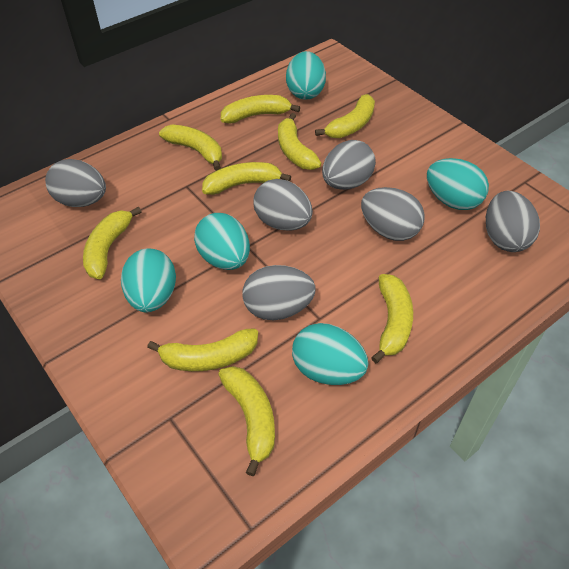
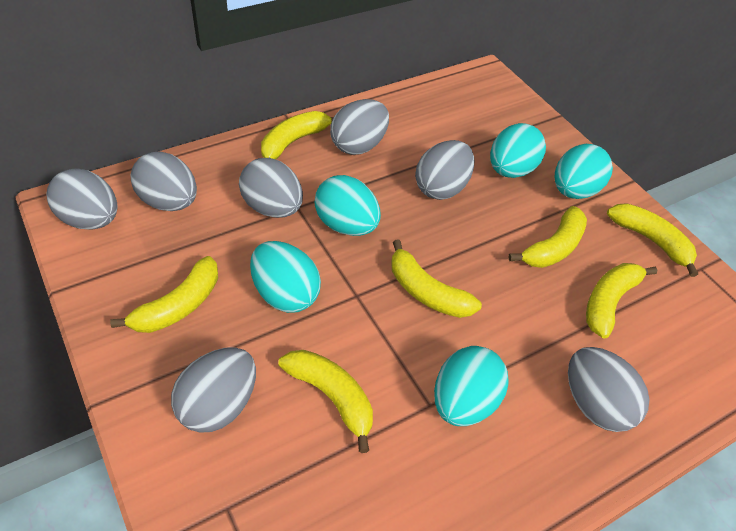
grey egg: 6 -> 7
yellow banana: 9 -> 7

